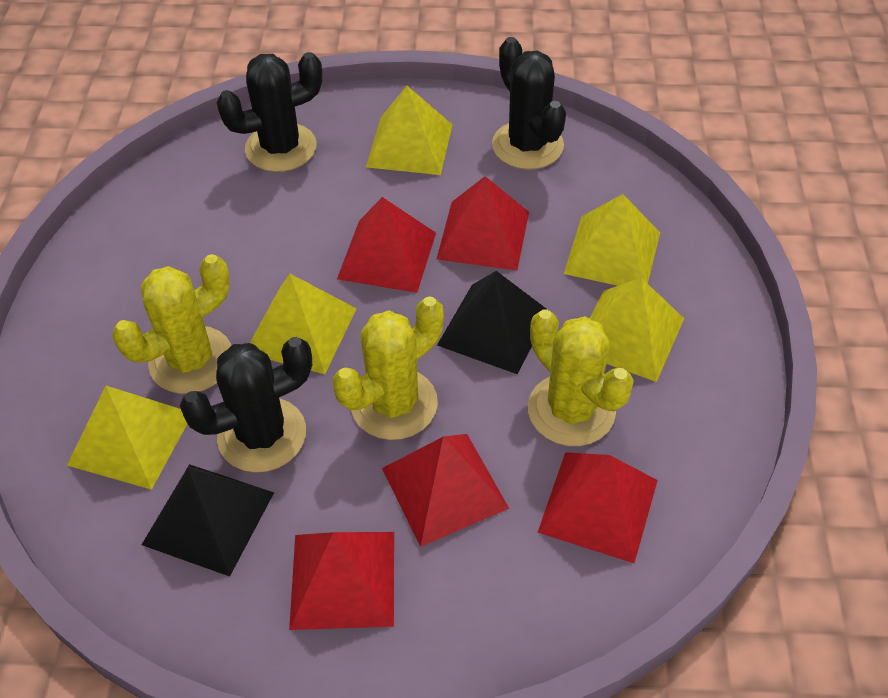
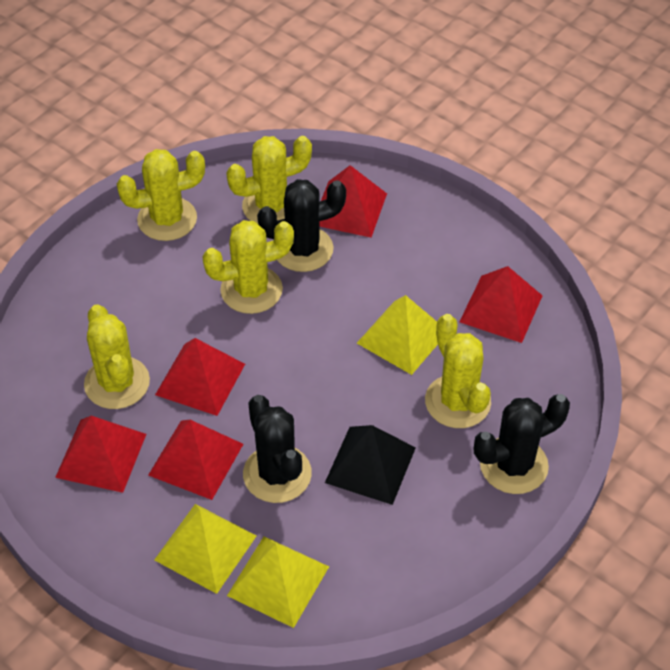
black pyramid: 2 -> 1
yellow cactus: 3 -> 5
yellow pyramid: 5 -> 3

